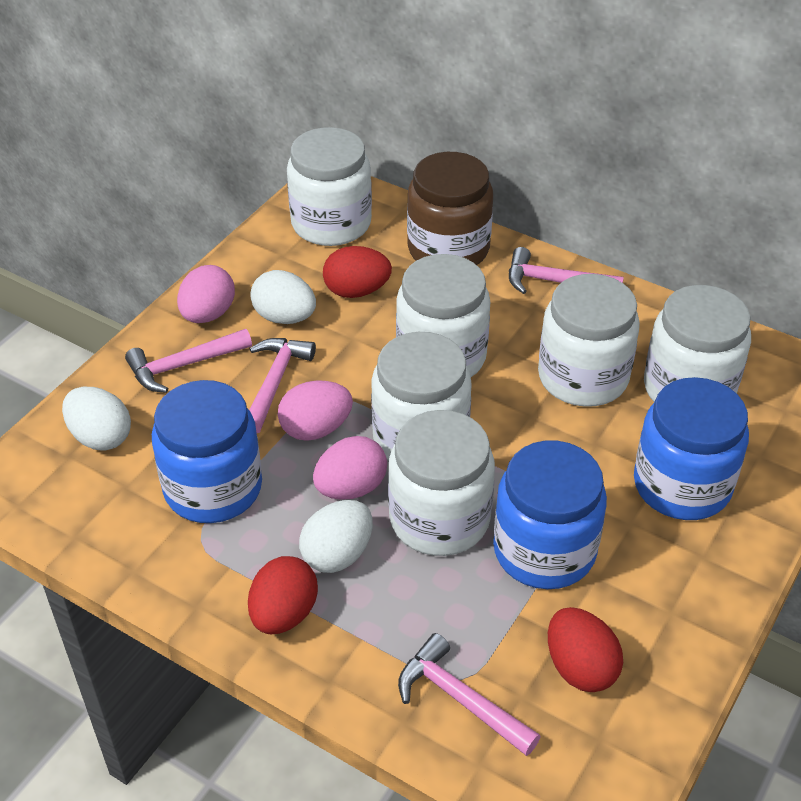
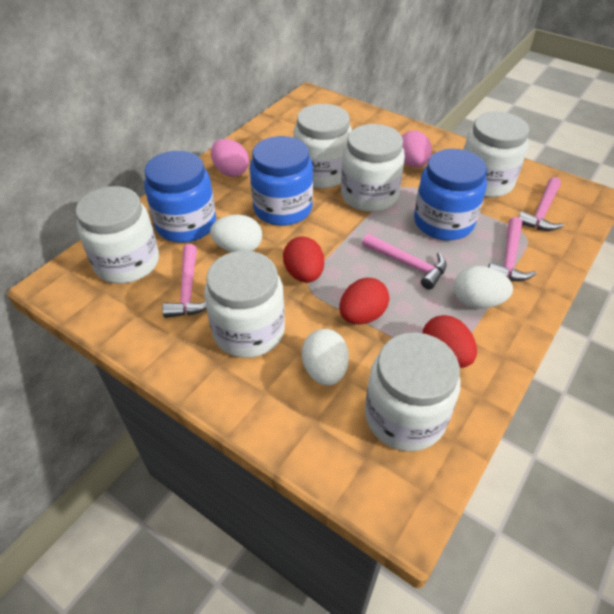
brown jar: 1 -> 0
pink egg: 3 -> 2

